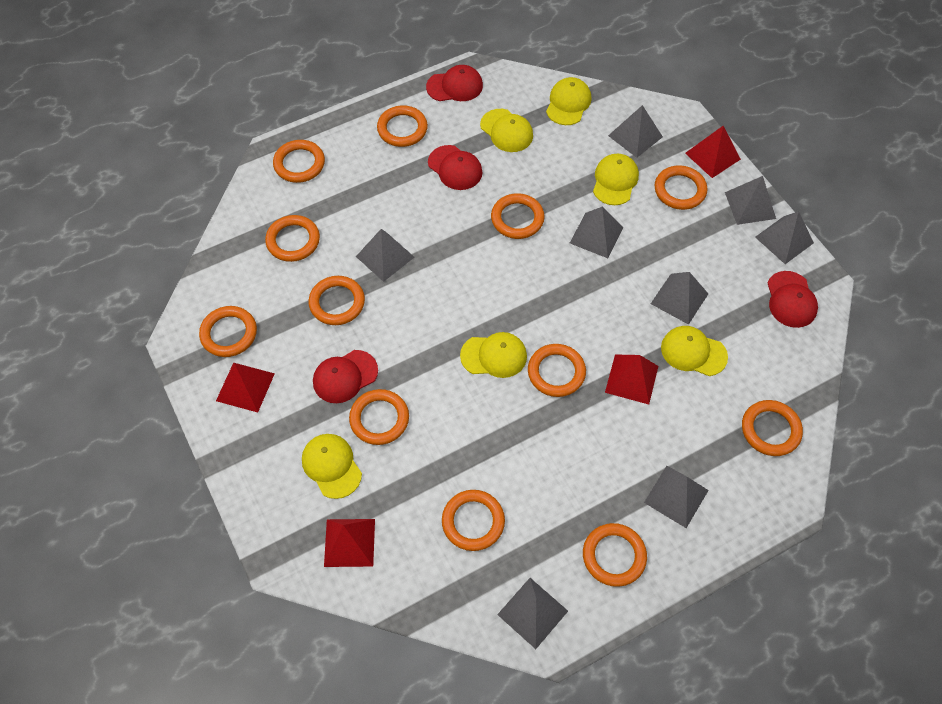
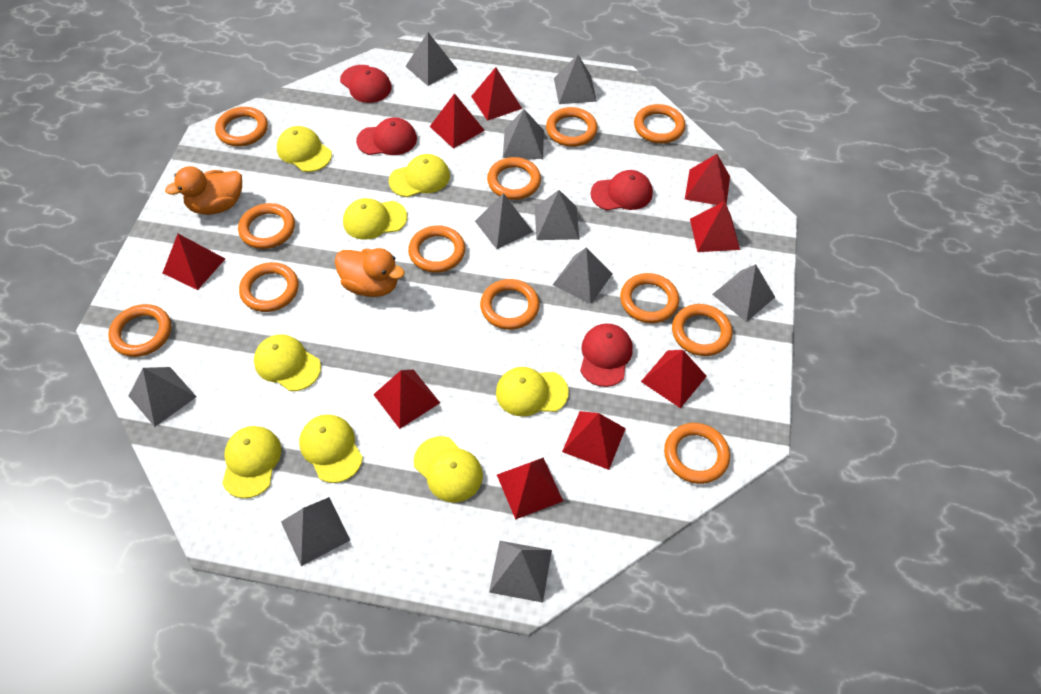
grey pyramid: 8 -> 10
orange duck: 0 -> 2
red pyramid: 4 -> 9
yellow cap: 6 -> 8

